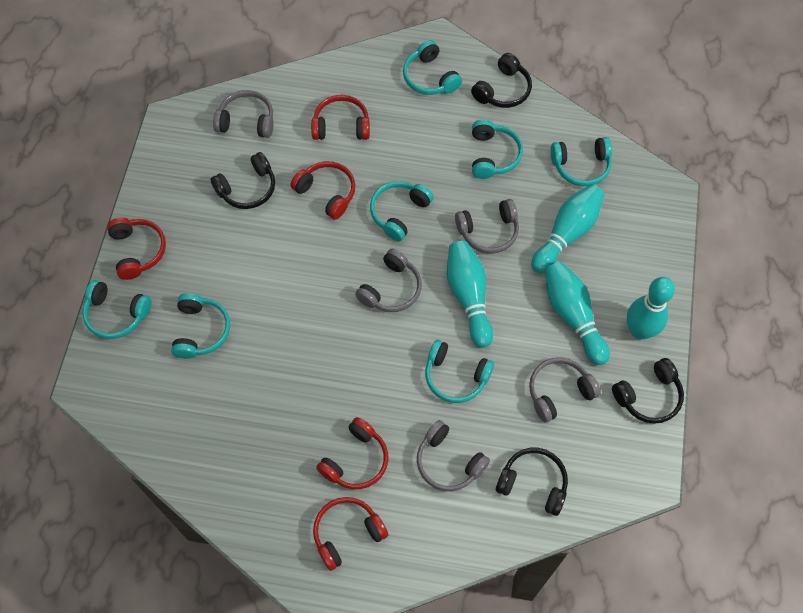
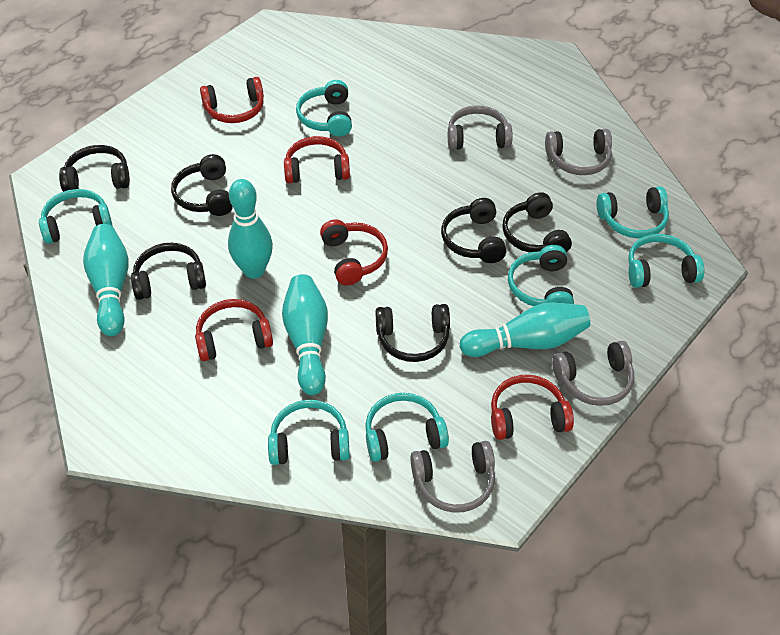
black headphones: 4 -> 6
grey headphones: 5 -> 4

